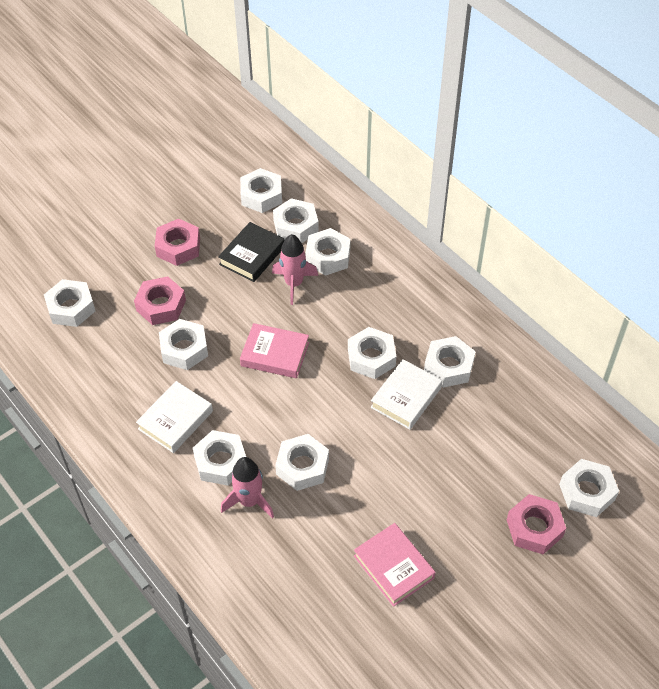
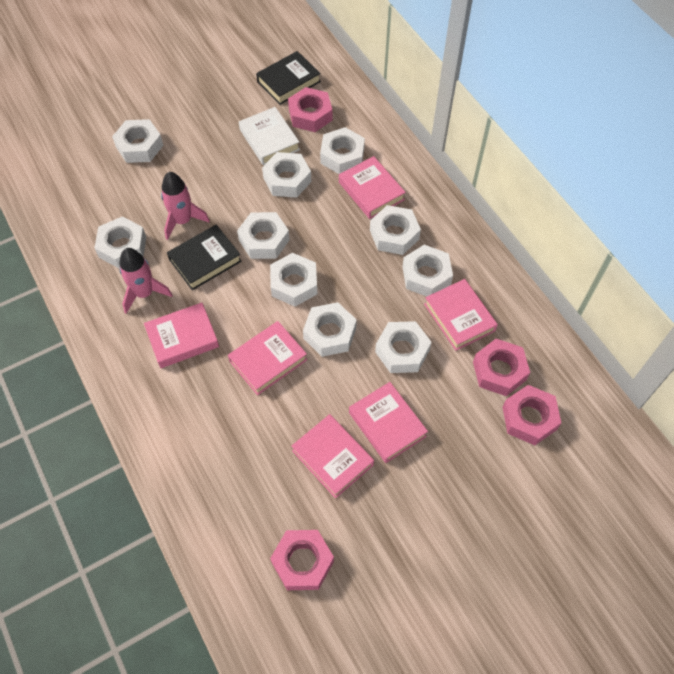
black book: 1 -> 2
pink book: 2 -> 6
pink nut: 3 -> 4
white book: 2 -> 1

